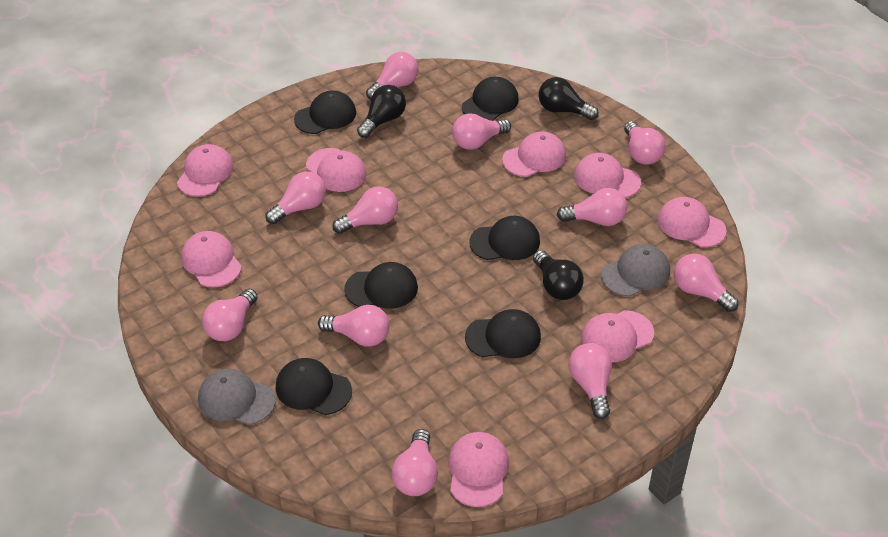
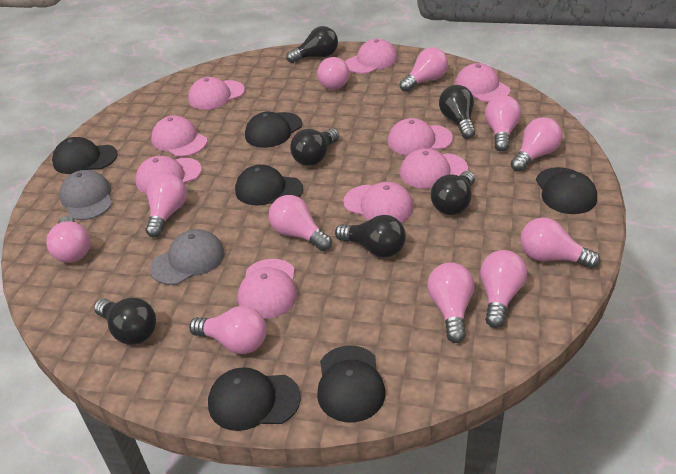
black light bulb: 3 -> 6
pink cap: 8 -> 9

